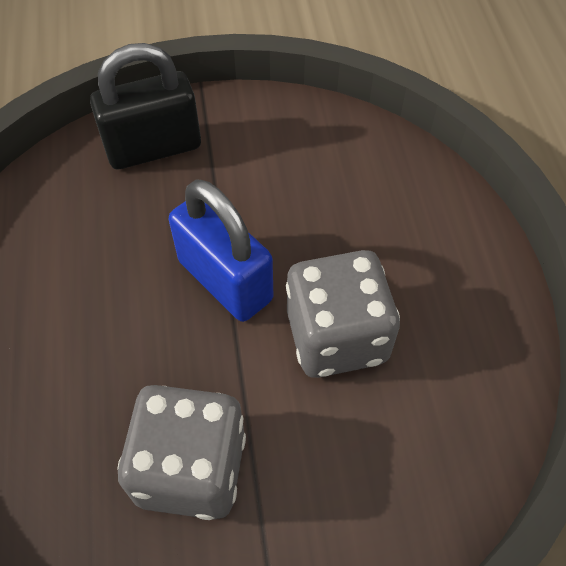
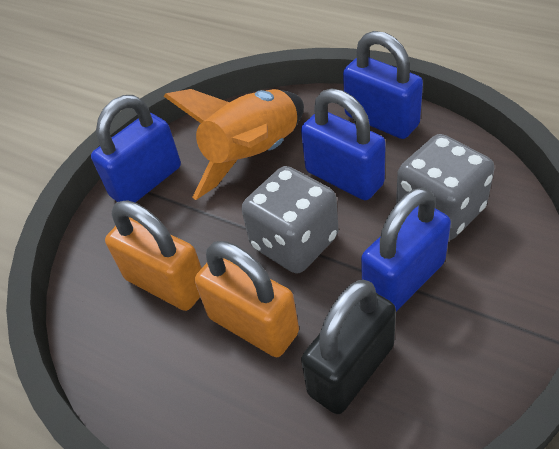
blue padlock: 1 -> 4
orange padlock: 0 -> 2
orange rocket: 0 -> 1

